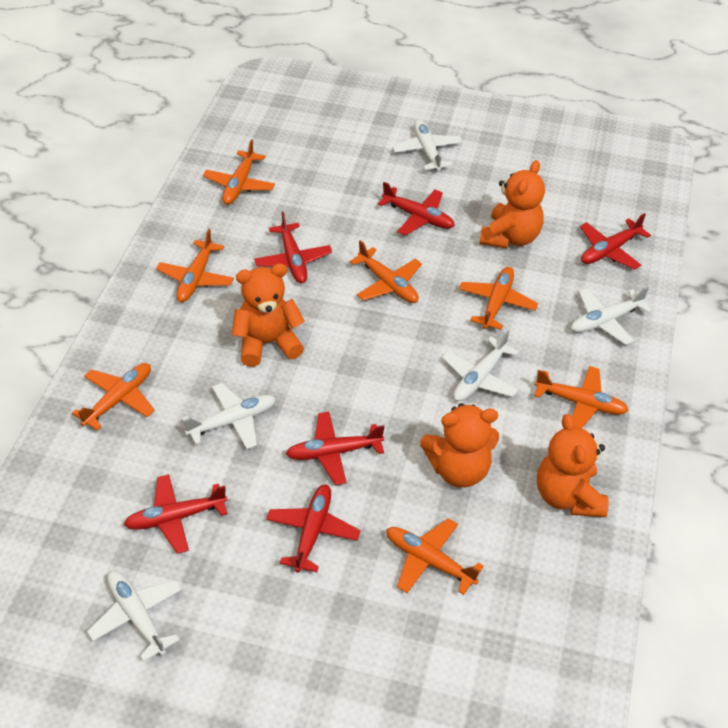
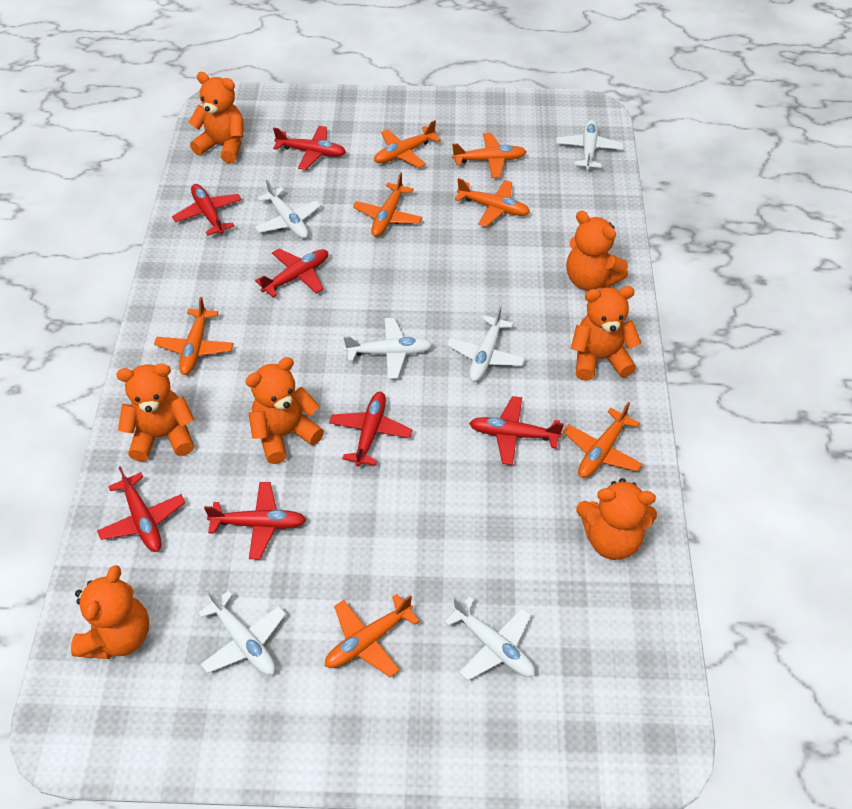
orange teddy bear: 4 -> 7
red plane: 6 -> 7
white plane: 5 -> 6

